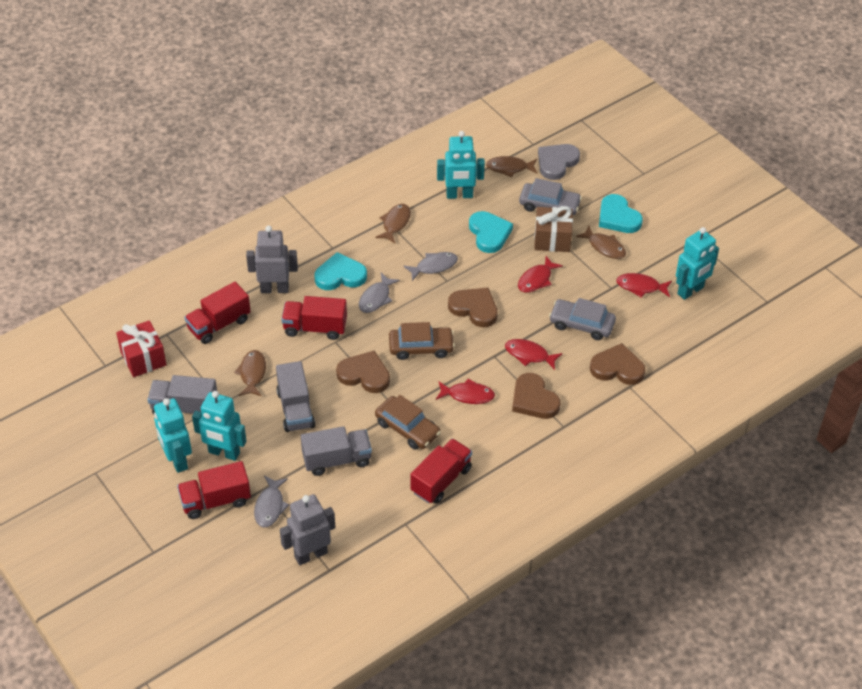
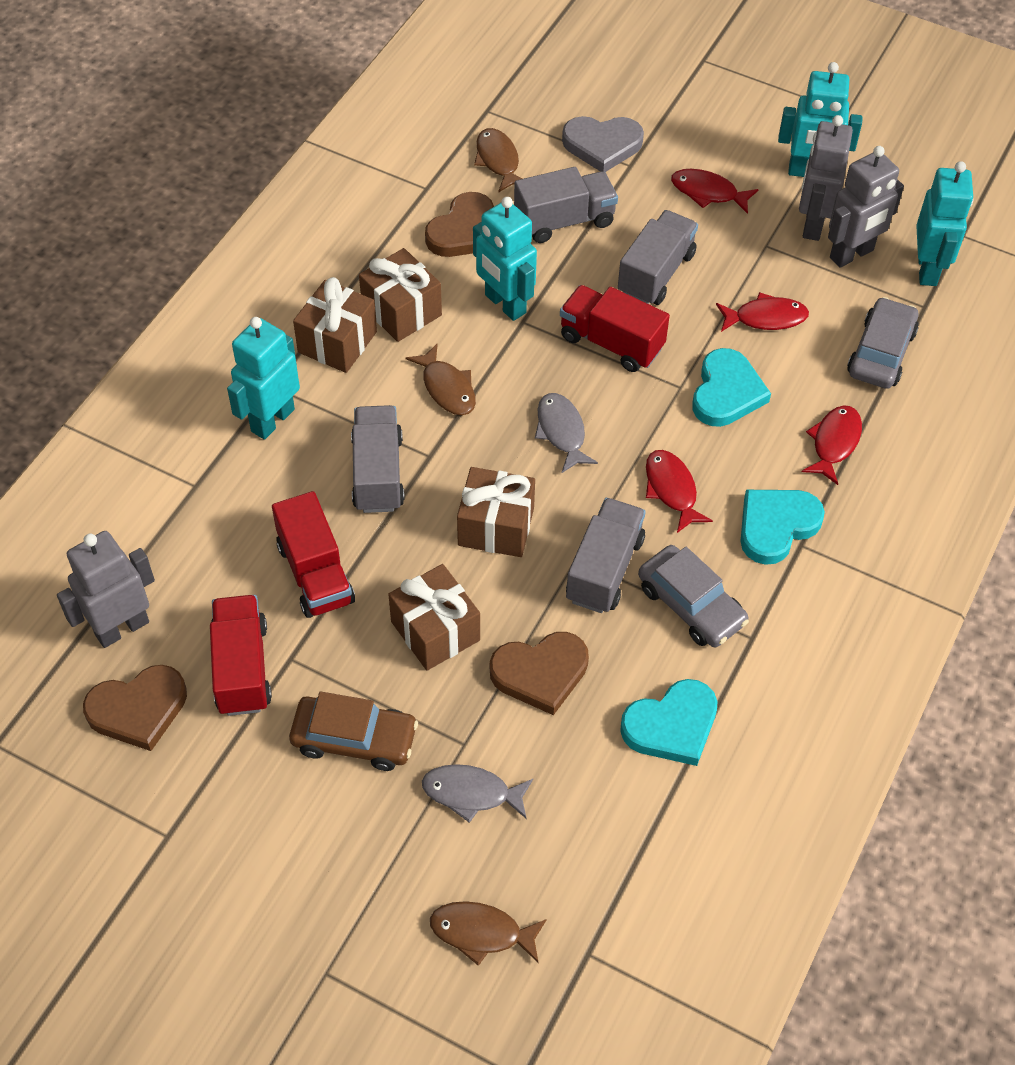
brown car: 2 -> 1
brown fish: 4 -> 3
brown gift: 1 -> 4
brown heart: 4 -> 3
grey fish: 3 -> 2
grey robot: 2 -> 3
grey truck: 3 -> 4
red gift: 1 -> 0
red truck: 4 -> 3

